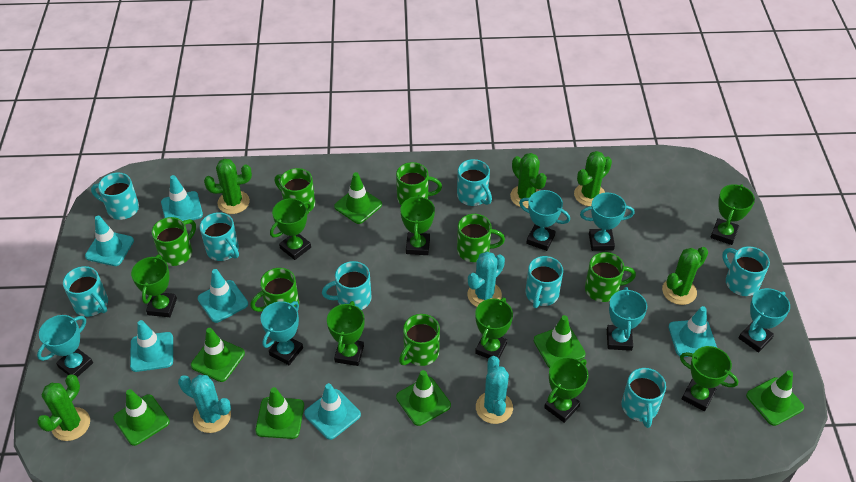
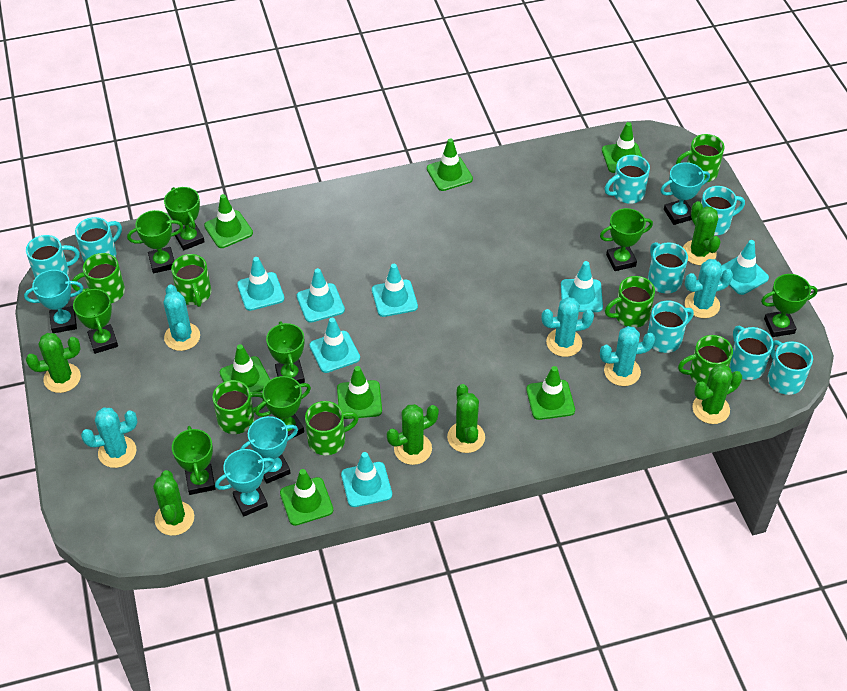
green cactus: 5 -> 6
turquoise cactus: 3 -> 5
turquoise traffic cone: 6 -> 7
turquoise trophy: 6 -> 4

